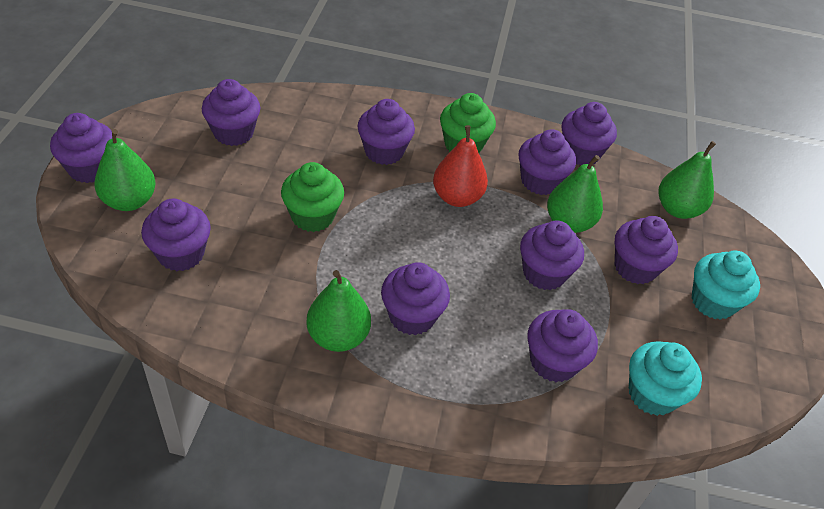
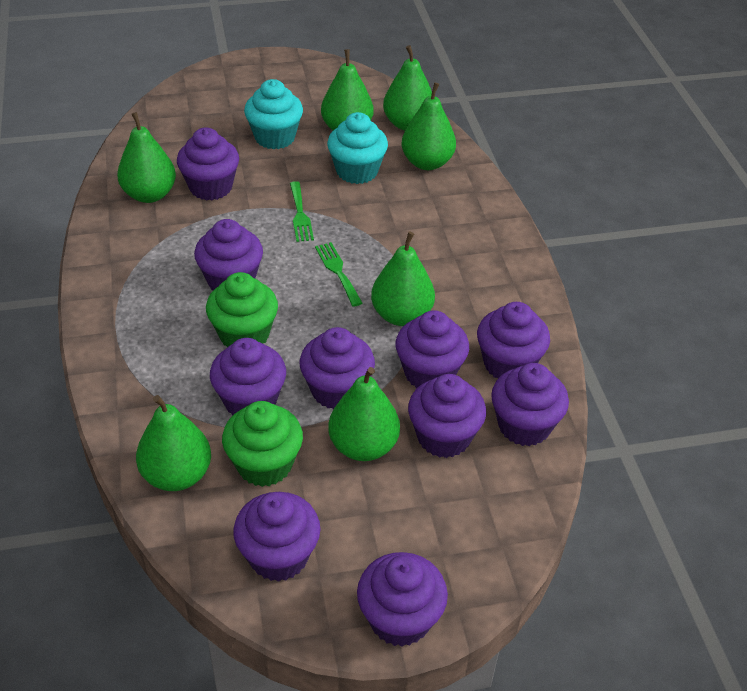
green fork: 0 -> 2
green pear: 4 -> 7
red pear: 1 -> 0

